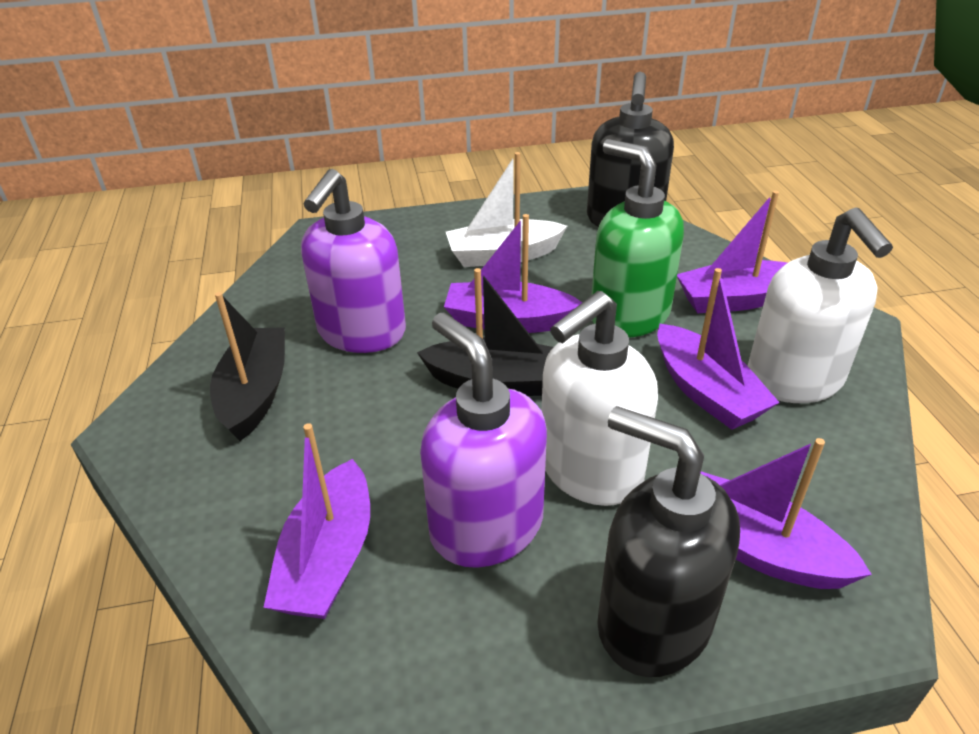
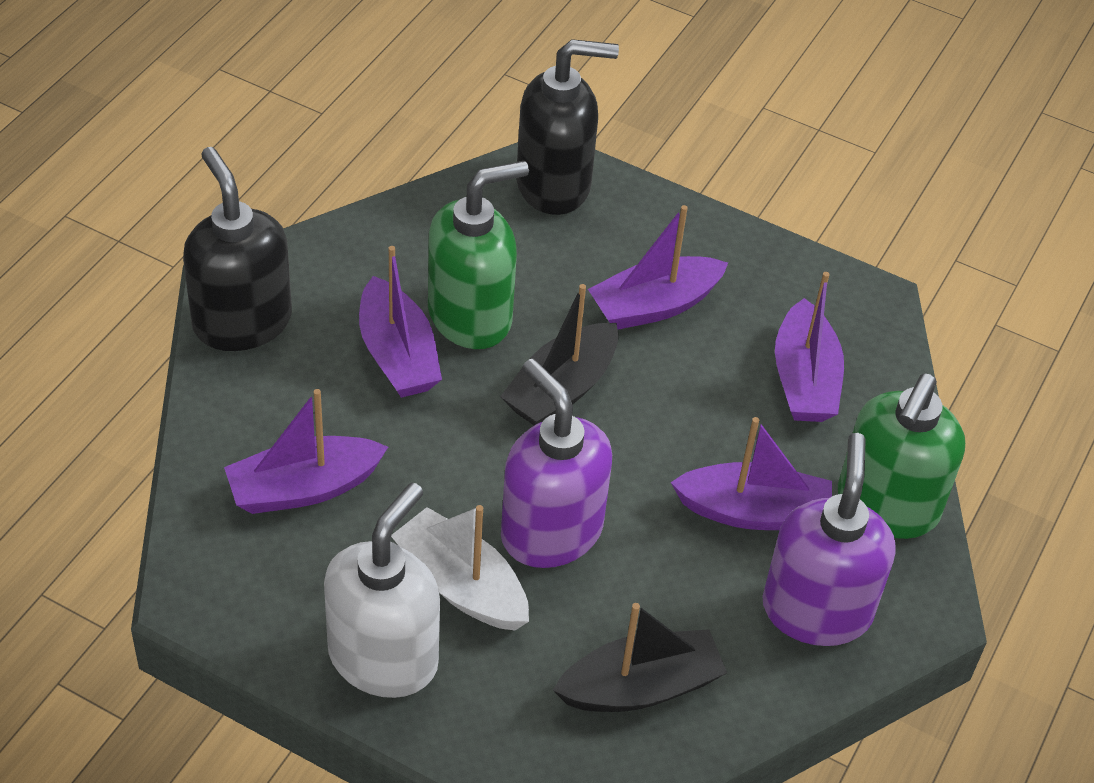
green soap dispenser: 1 -> 2
white soap dispenser: 2 -> 1

